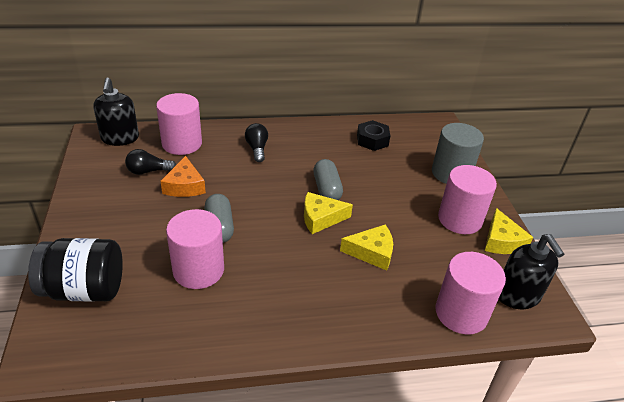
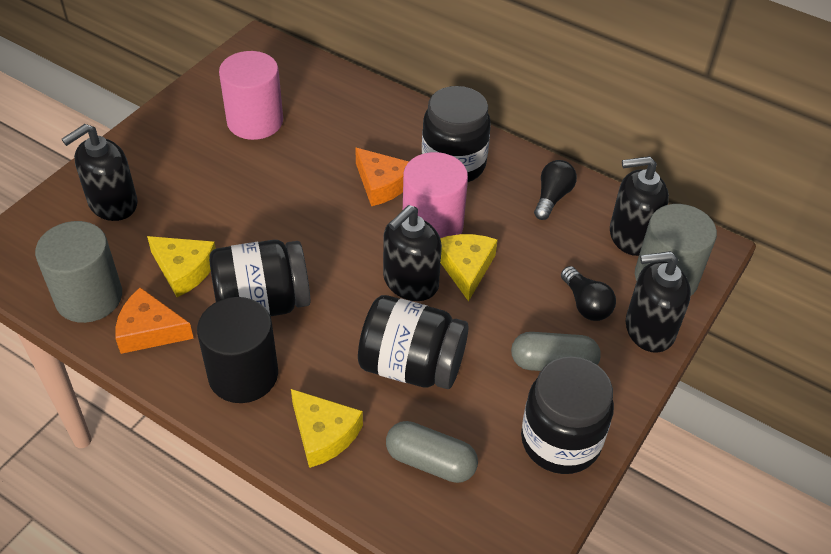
black cylinder: 0 -> 1
black jar: 1 -> 4
black nut: 1 -> 0
black soap dispenser: 2 -> 4
grey cylinder: 1 -> 2
orange cheese: 1 -> 2
pink cylinder: 4 -> 2

